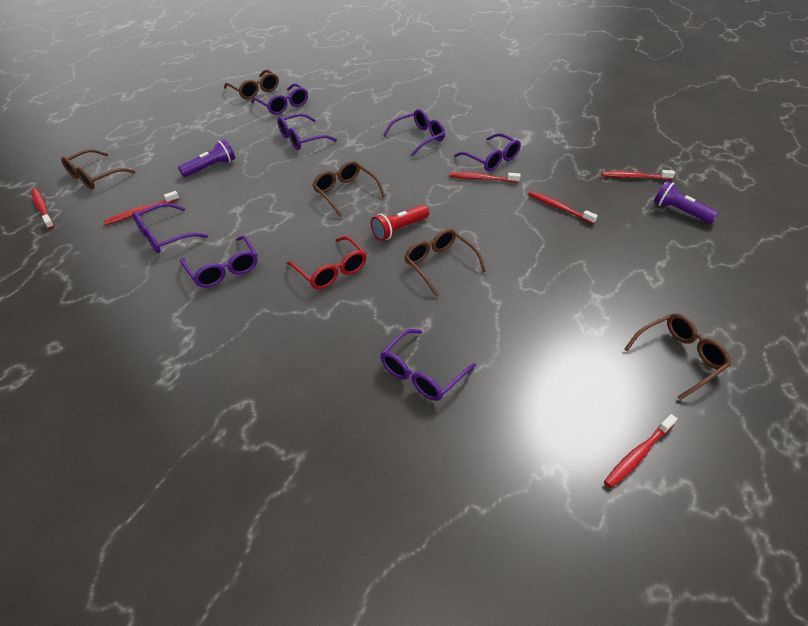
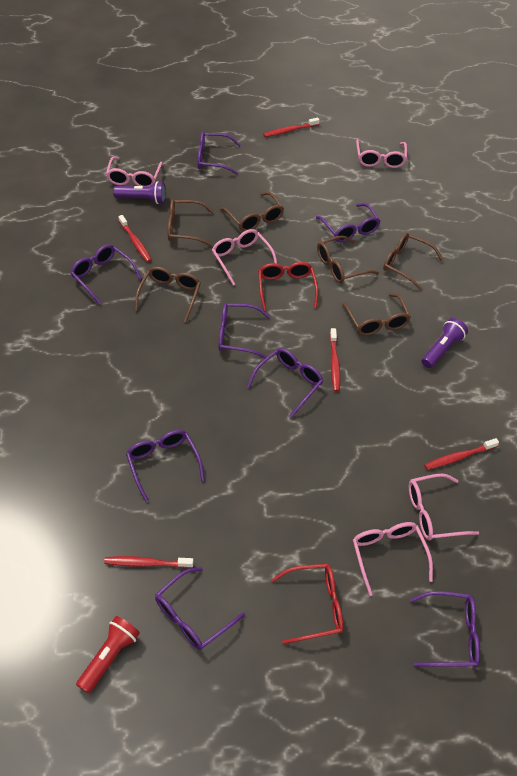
brown glasses: 5 -> 6
pink glasses: 0 -> 5
purple glasses: 7 -> 8
red glasses: 1 -> 2
red toothbrush: 6 -> 5

